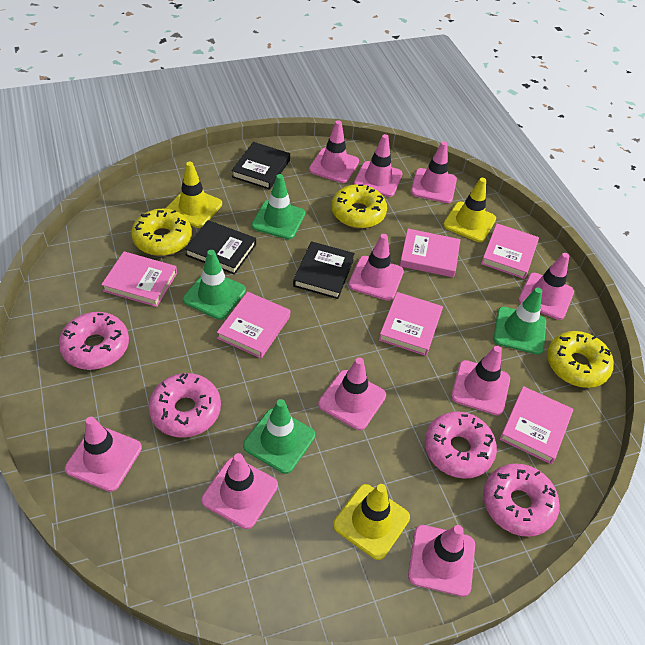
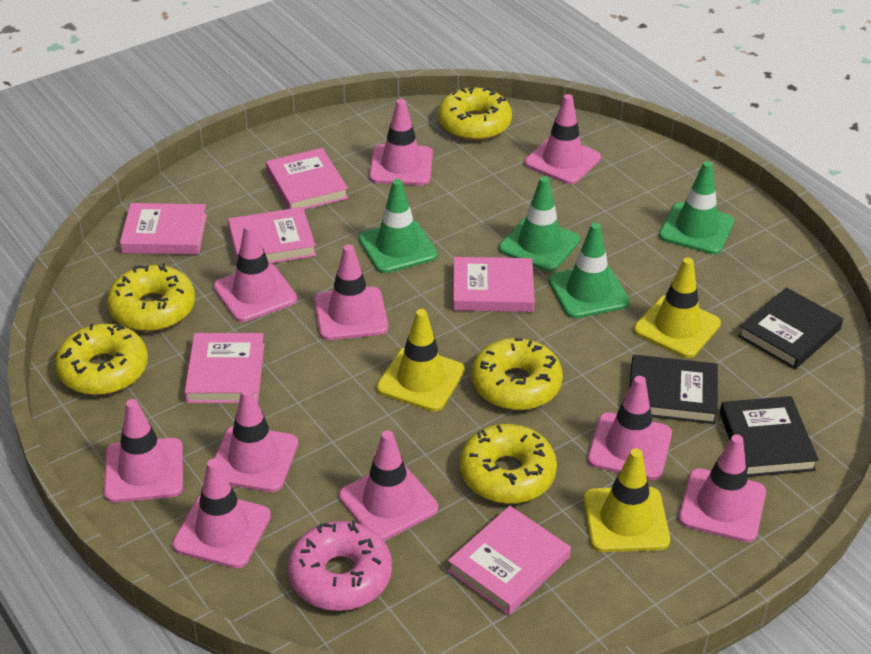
pink donut: 4 -> 1
yellow donut: 3 -> 5

